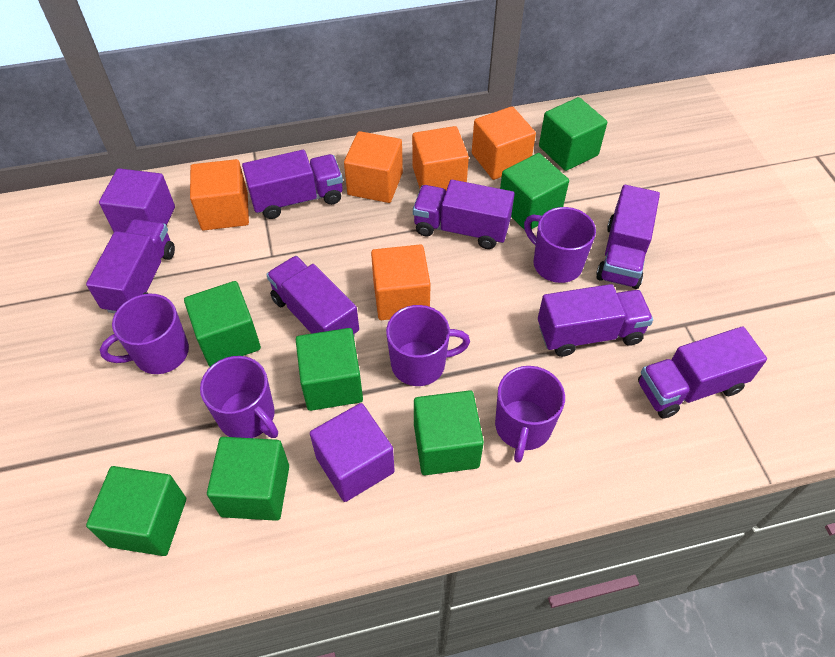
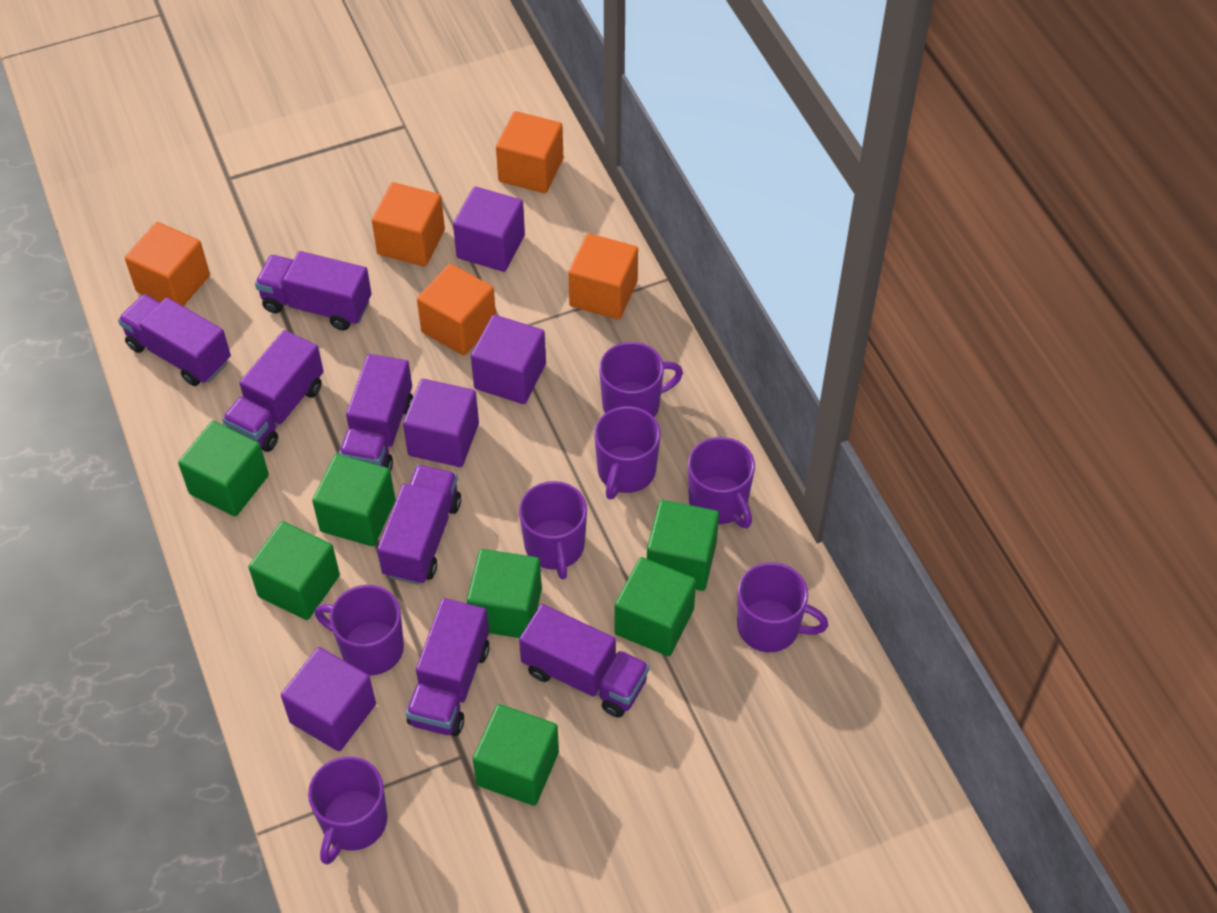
purple cube: 2 -> 4
purple mug: 5 -> 7

